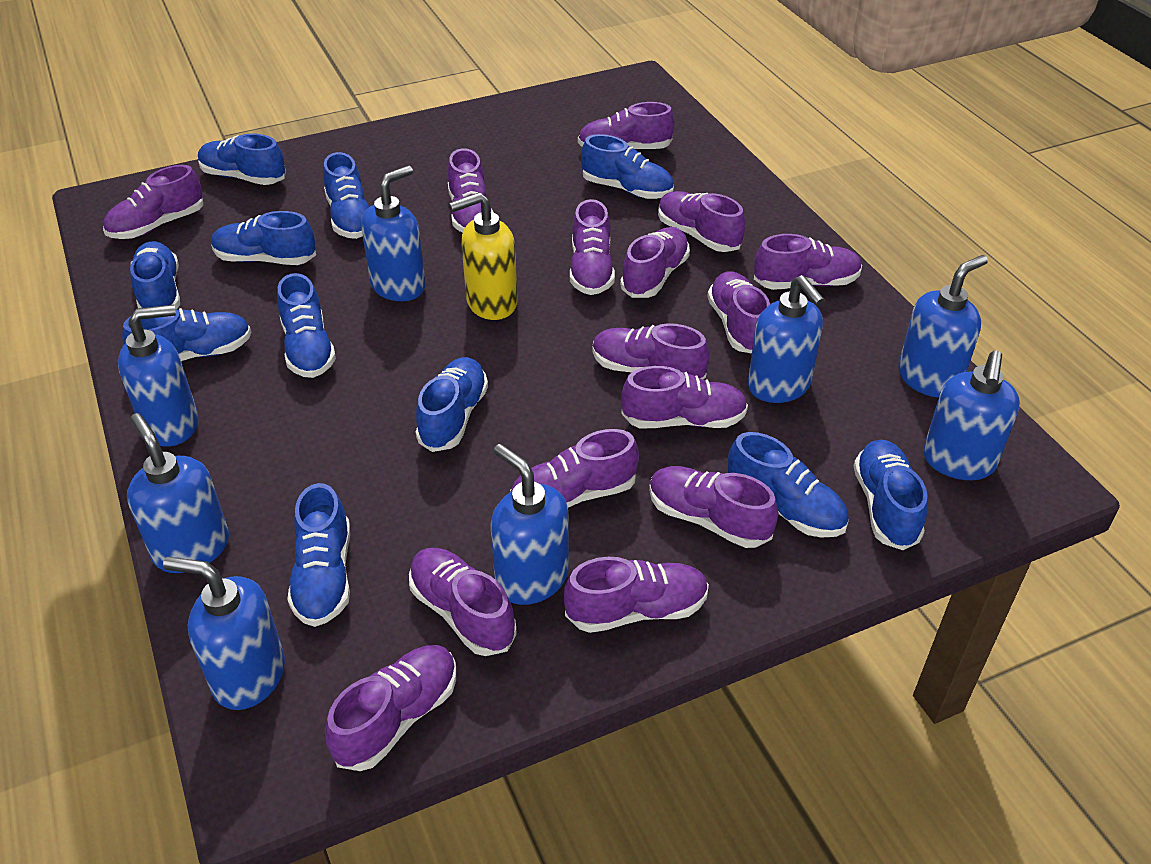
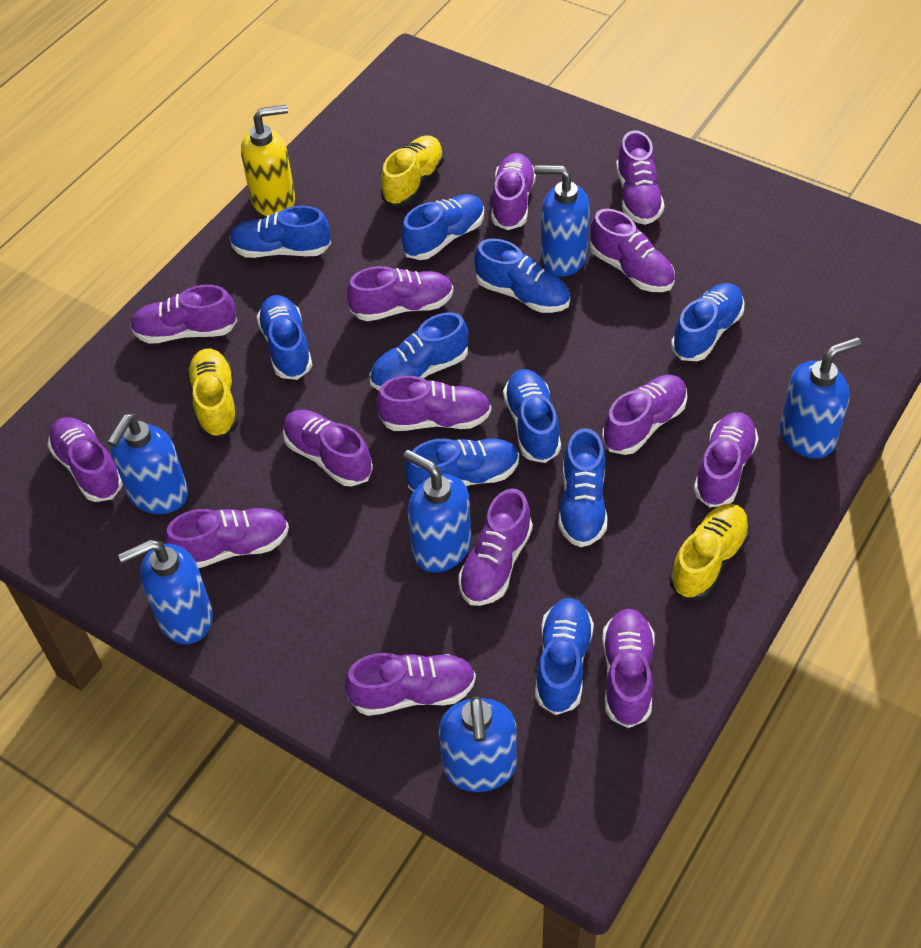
blue shoe: 11 -> 10
blue soap dispenser: 8 -> 6
purple shoe: 15 -> 14
yellow shoe: 0 -> 3

